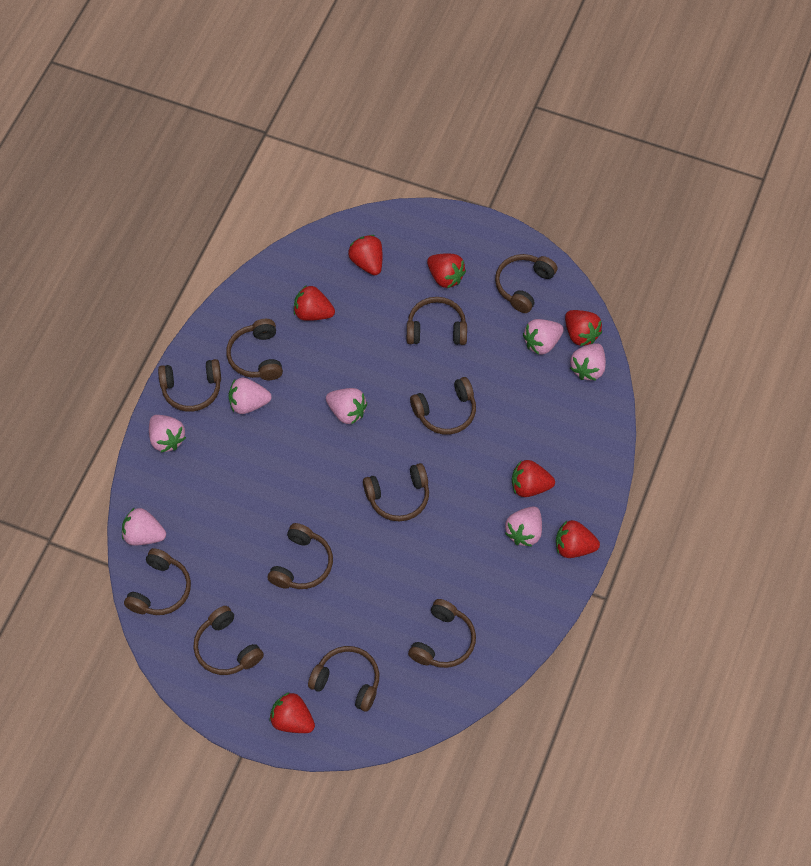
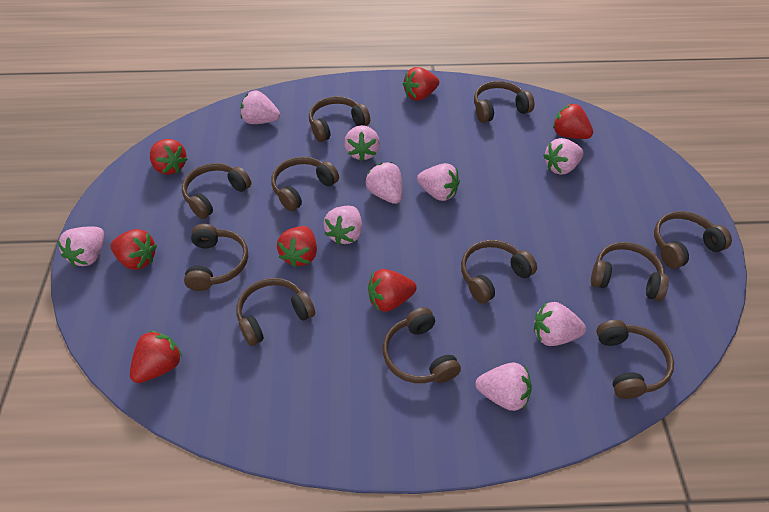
pink strawberry: 7 -> 9

